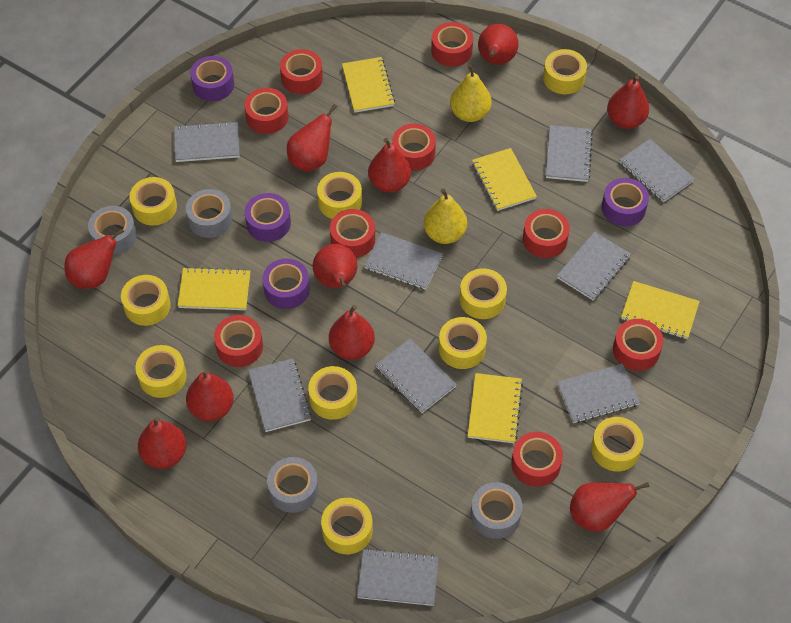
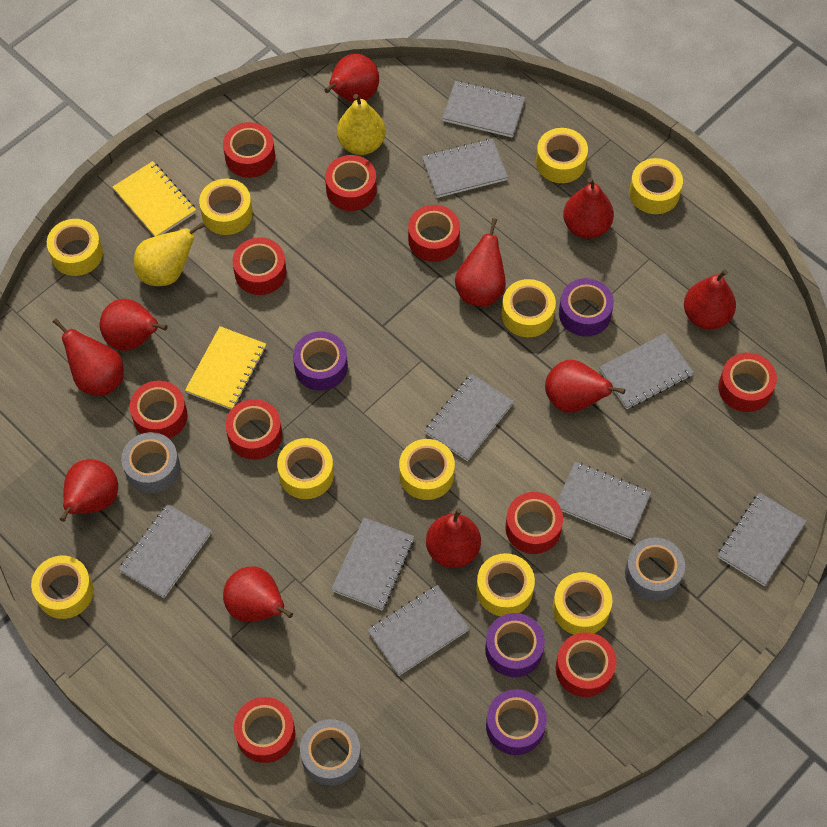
grey tape: 4 -> 3
red tape: 9 -> 10
yellow notebook: 5 -> 2

